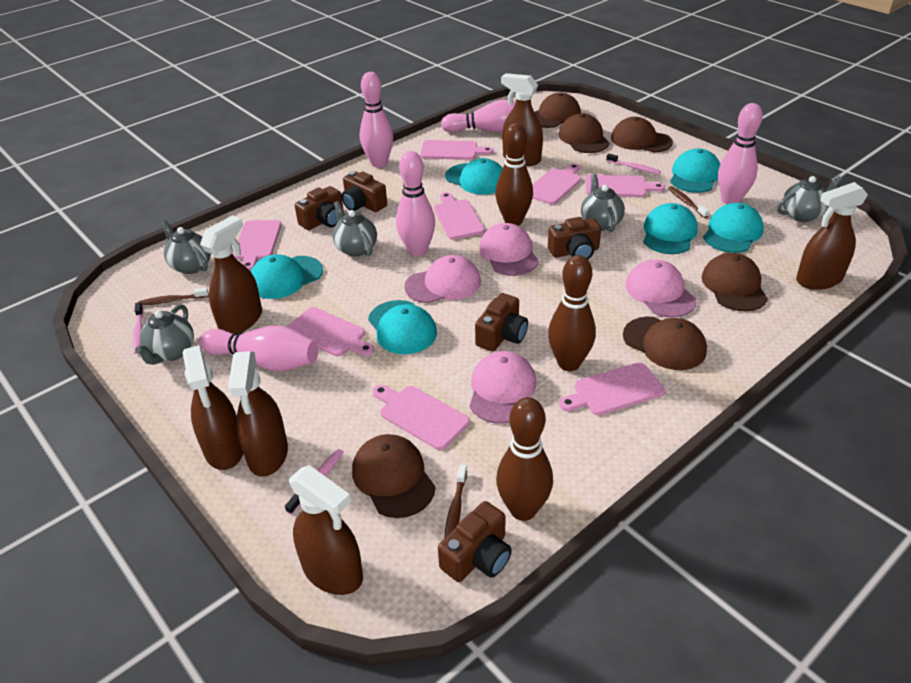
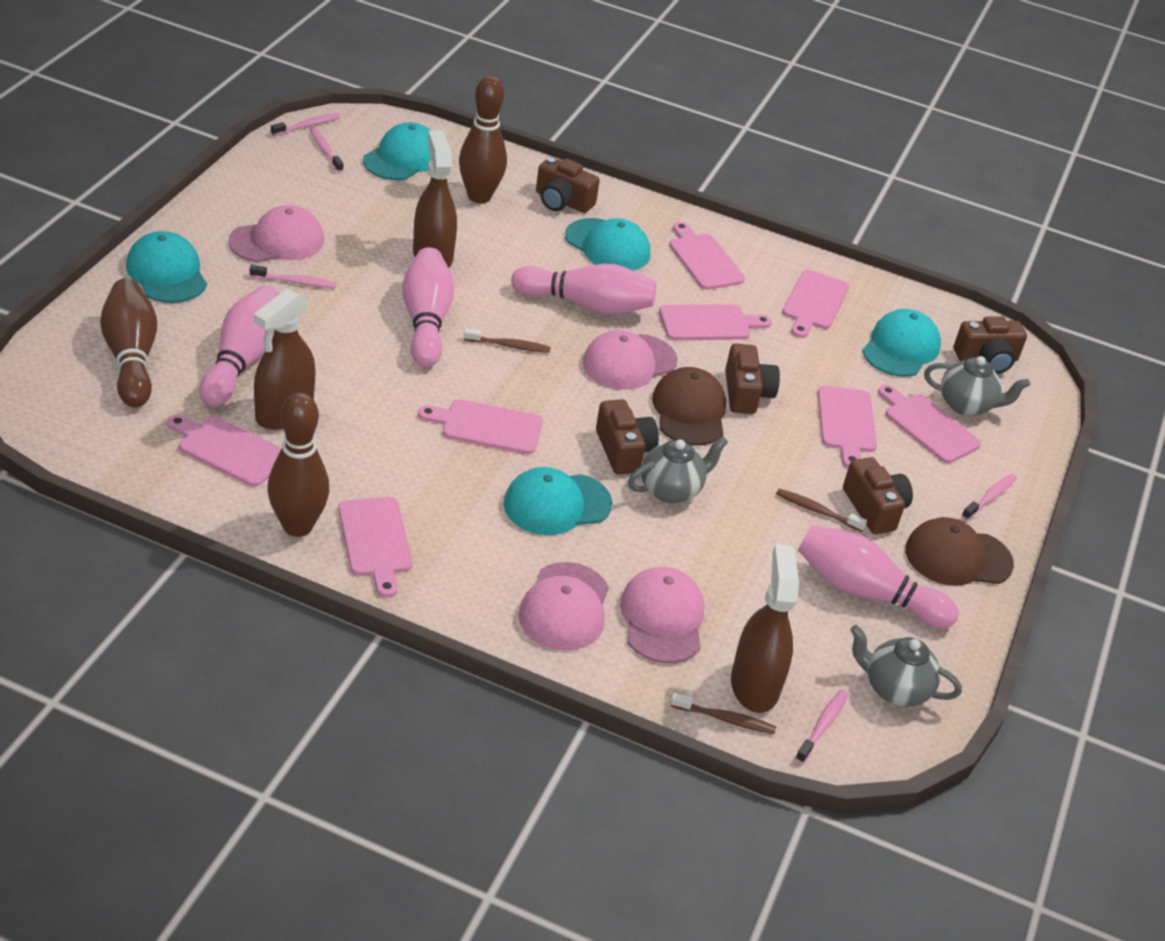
brown cap: 6 -> 2
brown spray bottle: 6 -> 3
grey teapot: 5 -> 3
pink bowling pin: 5 -> 4
pink toothbrush: 3 -> 5
turquoise cap: 6 -> 5

